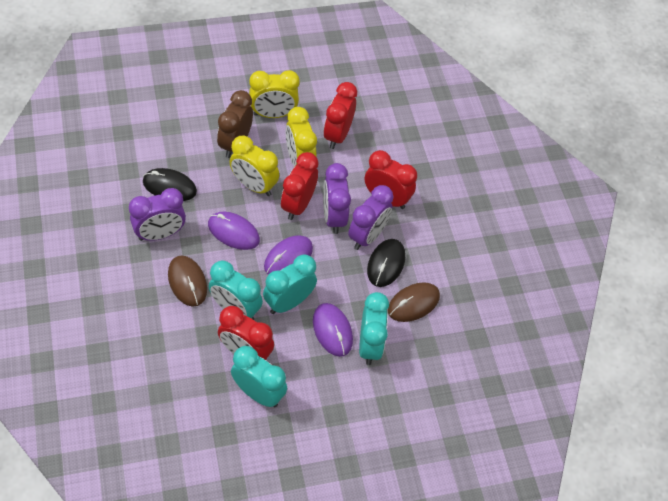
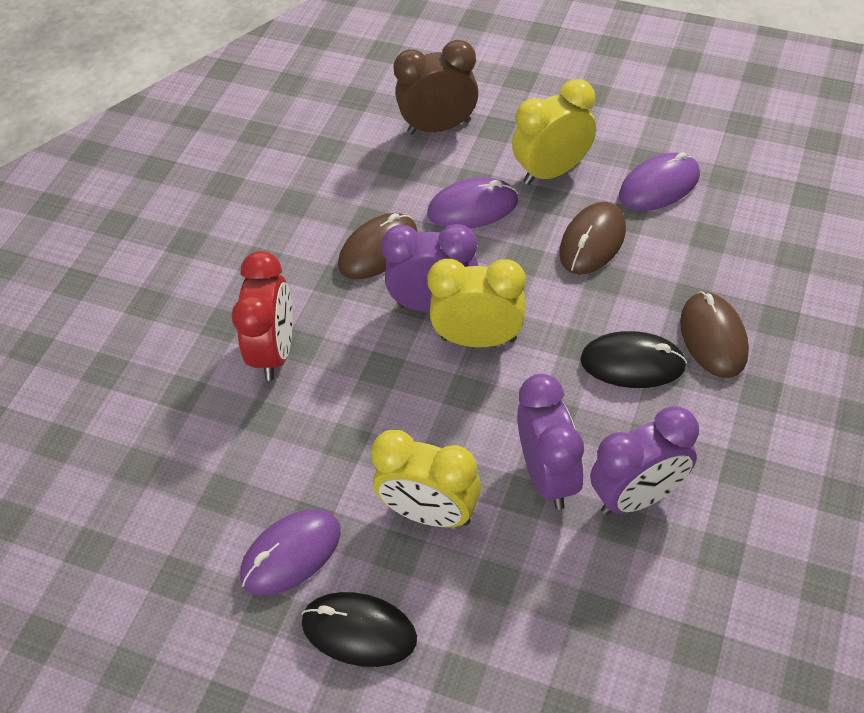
brown mouse: 2 -> 3
red clock: 4 -> 1
turquoise clock: 4 -> 0

